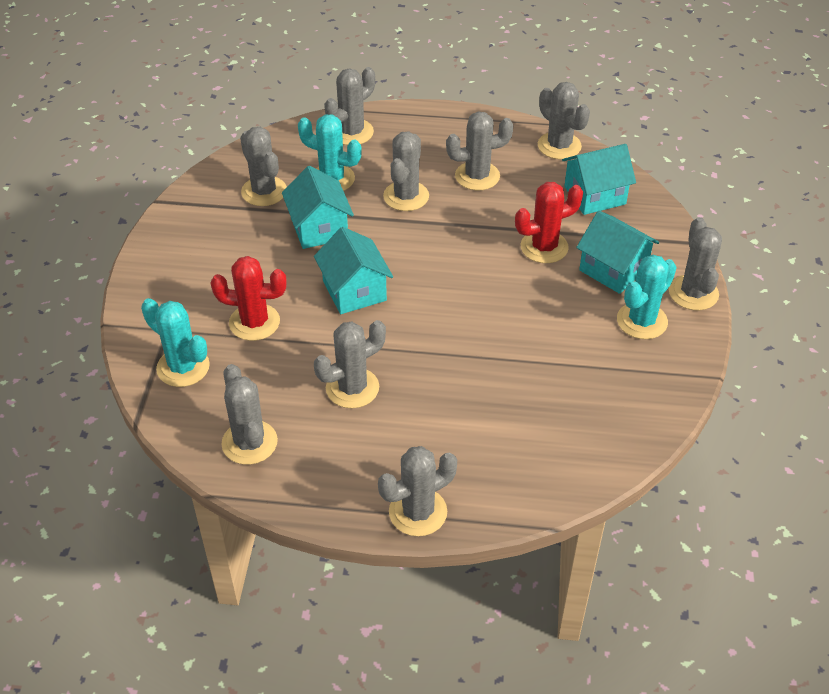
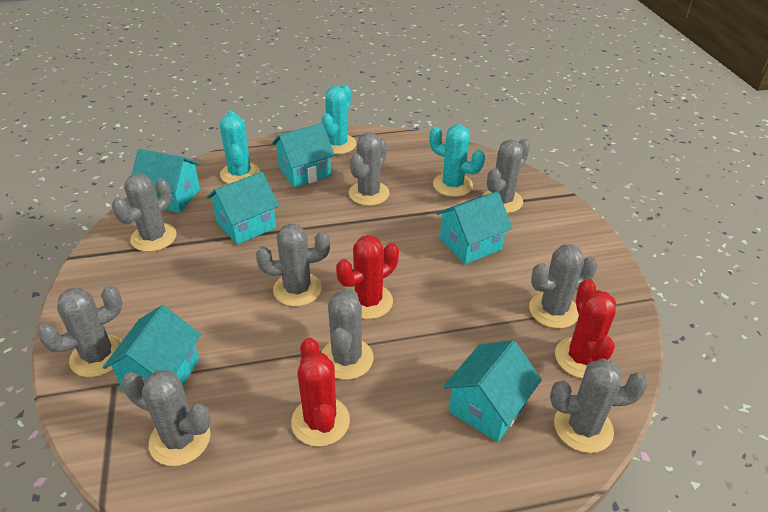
red cactus: 2 -> 3
turquoise house: 4 -> 6

